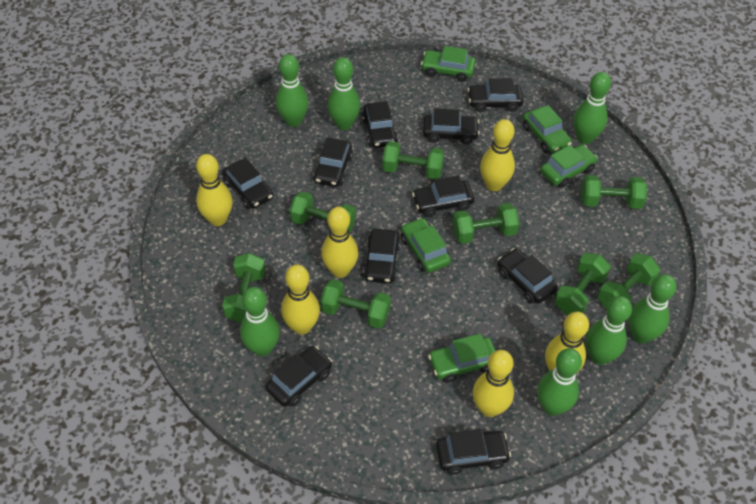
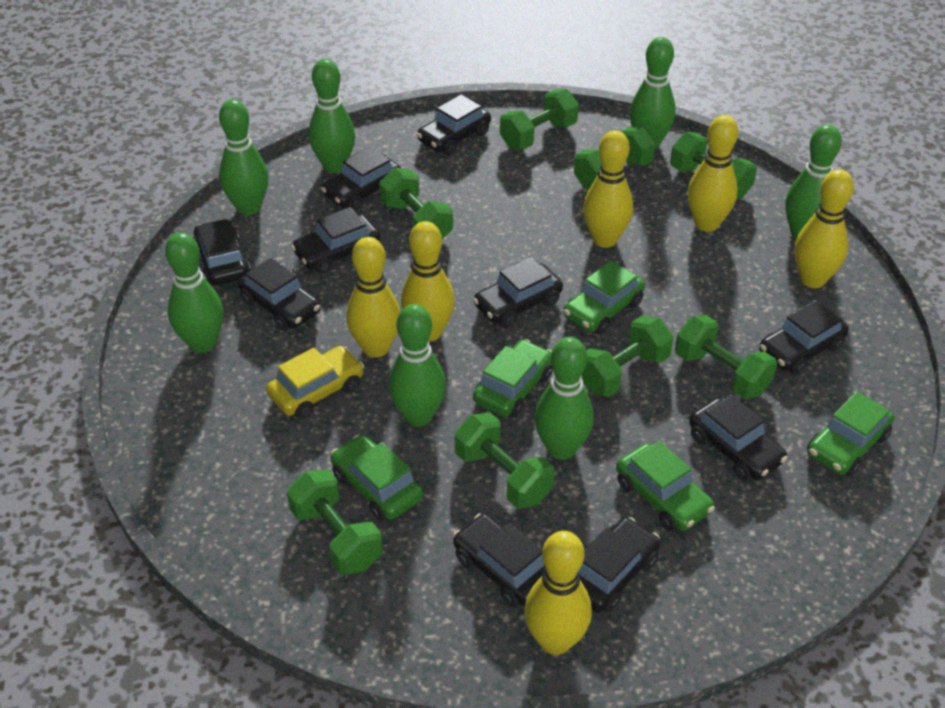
yellow car: 0 -> 1

